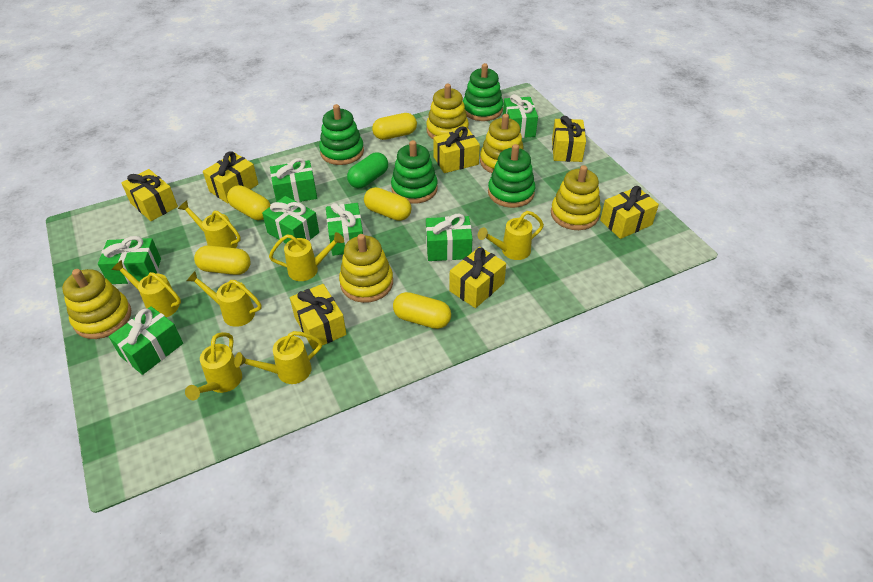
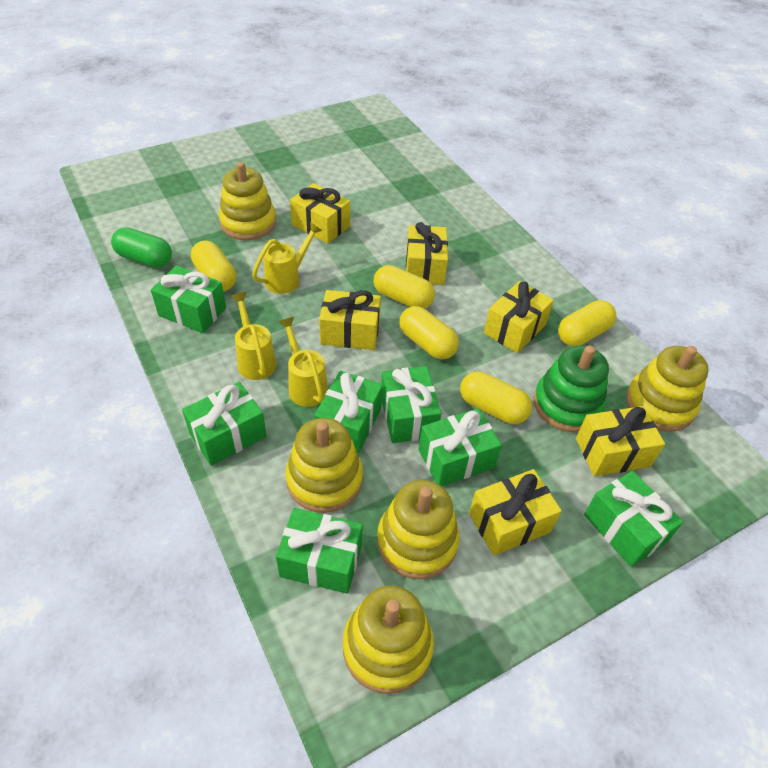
green stacking toy: 4 -> 1
yellow gift: 7 -> 6
yellow watering can: 7 -> 3

